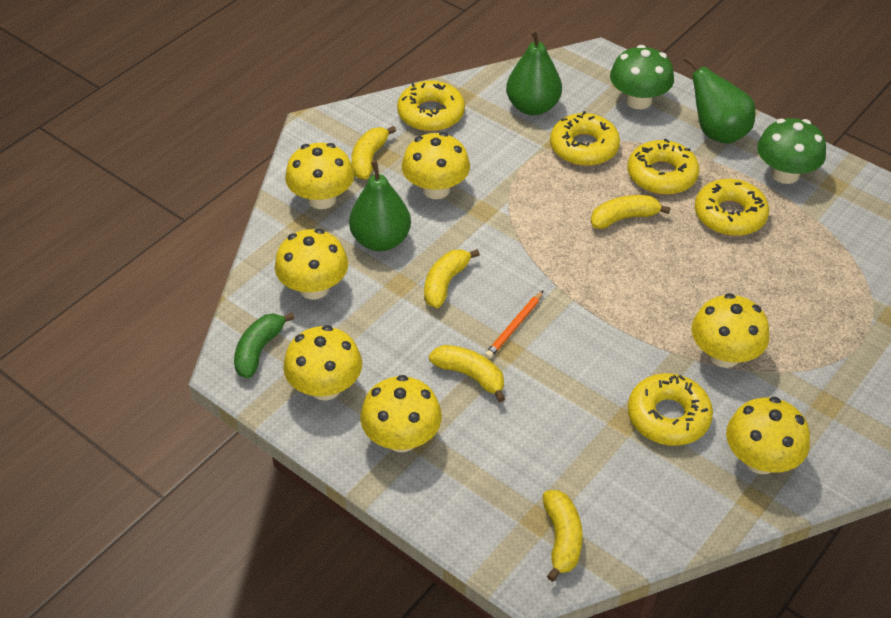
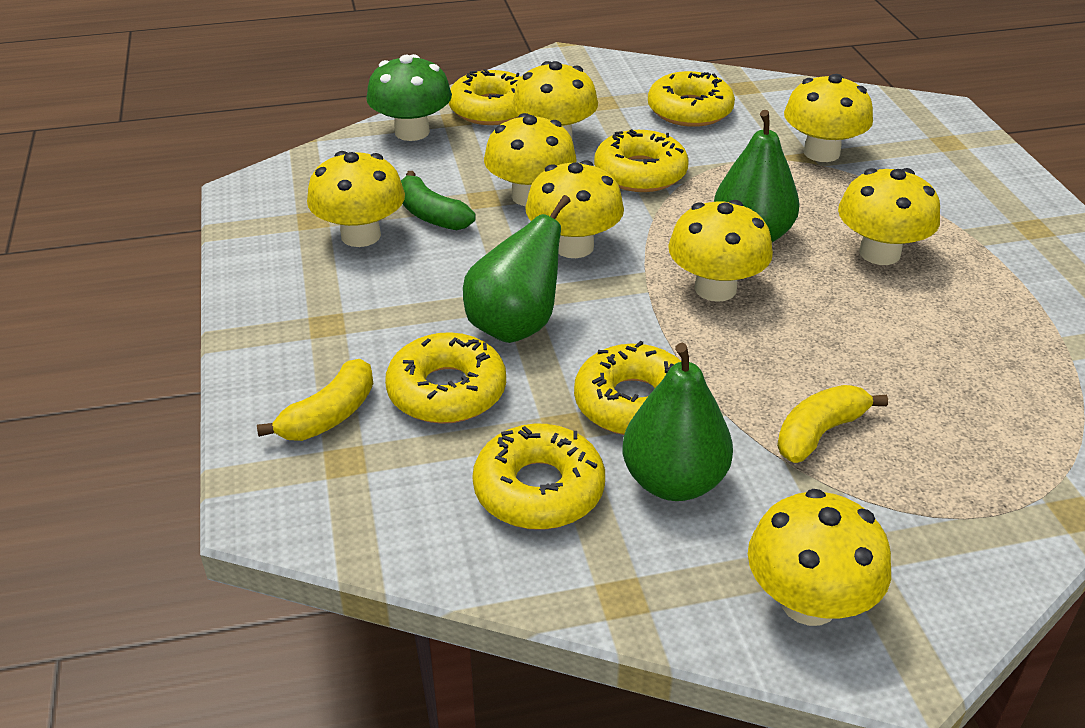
green mushroom: 2 -> 1
orange pencil: 1 -> 0
yellow banana: 5 -> 2
yellow donut: 5 -> 6
yellow mushroom: 7 -> 8

